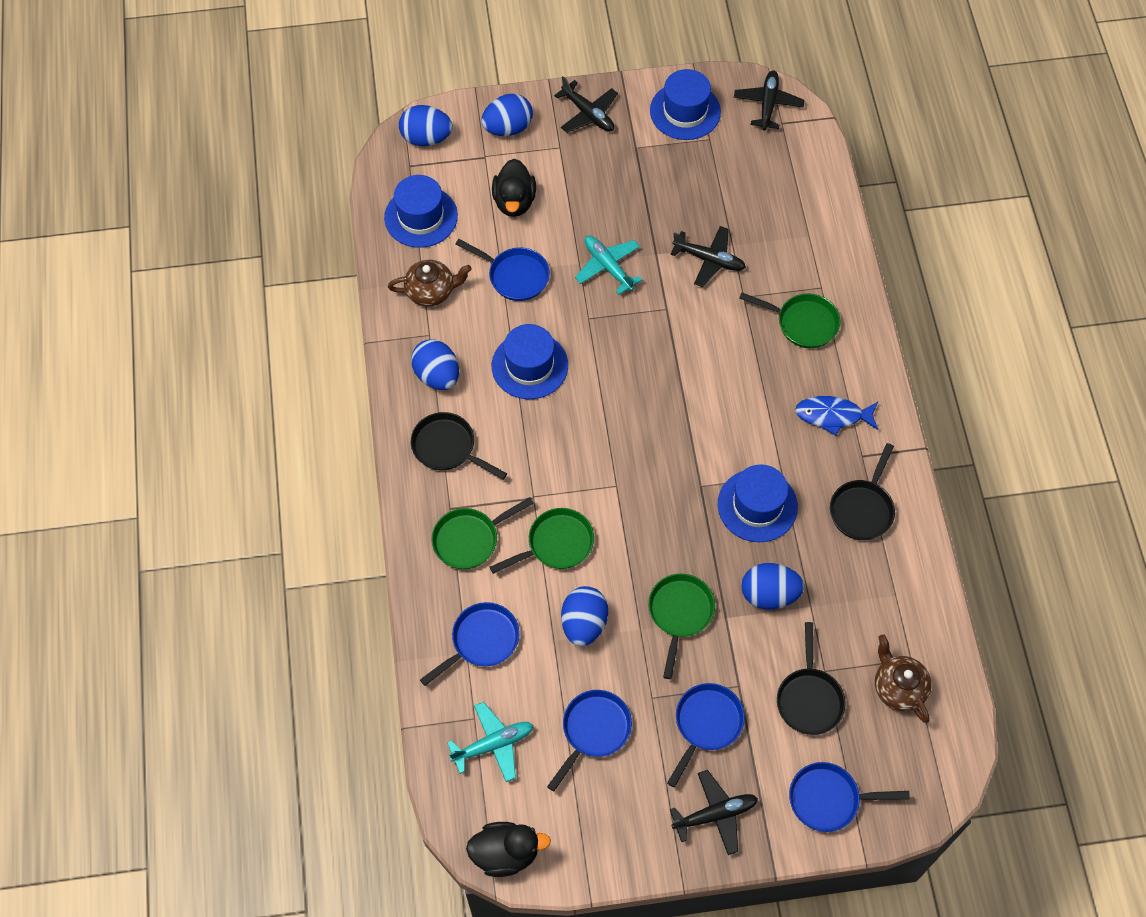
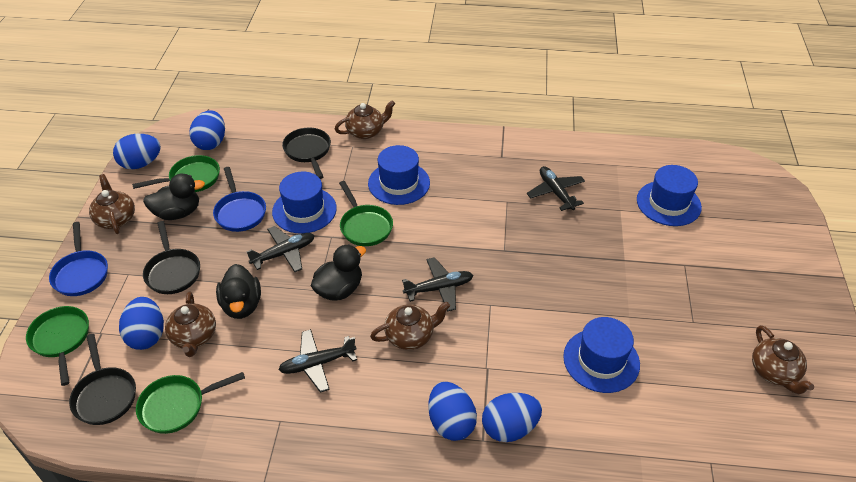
black duck: 2 -> 3
blue fish: 1 -> 0
blue pan: 5 -> 2
brown teapot: 2 -> 5
turquoise plane: 2 -> 0

